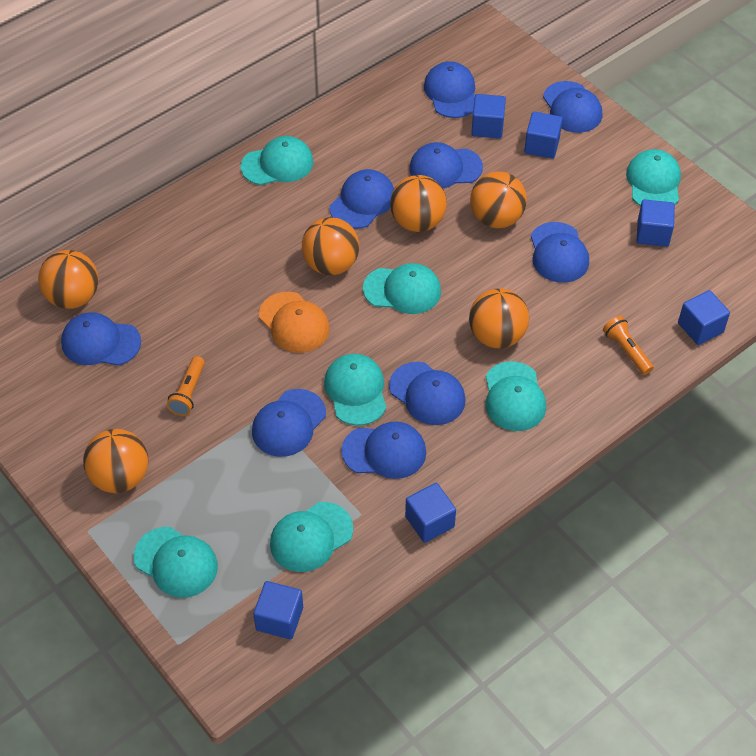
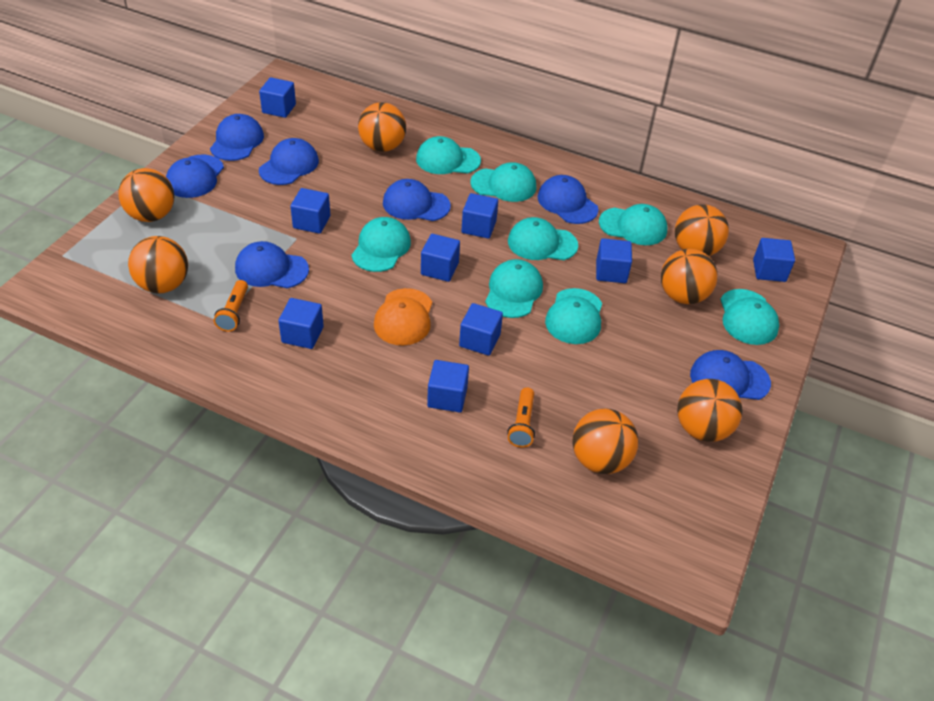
blue cap: 9 -> 7
blue cube: 6 -> 9
orange ball: 6 -> 7
turquoise cap: 7 -> 8

